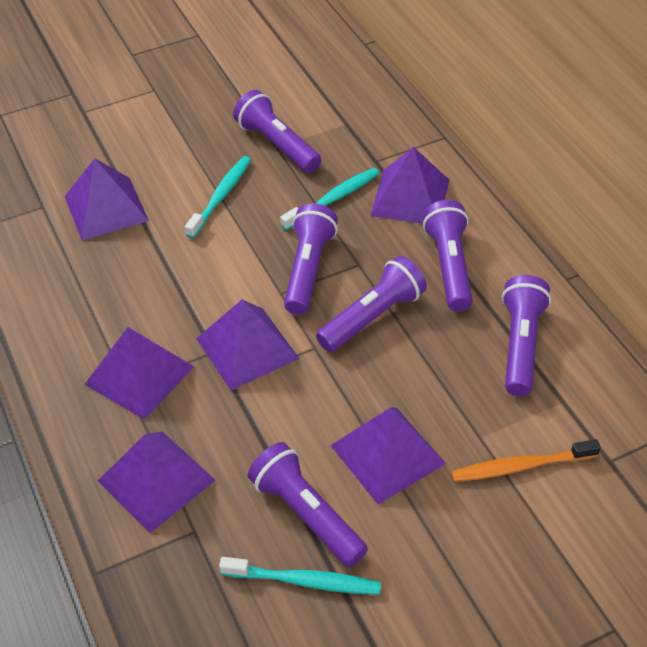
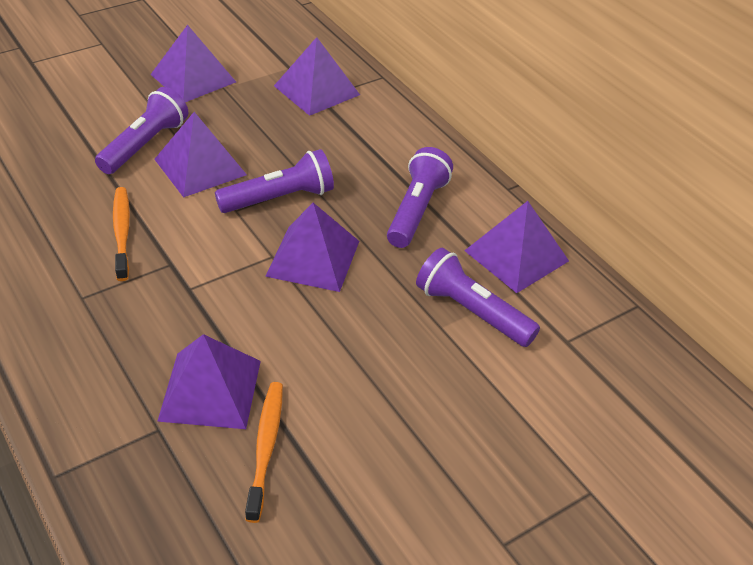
orange toothbrush: 1 -> 2
purple flashlight: 6 -> 4
turquoise toothbrush: 3 -> 0

